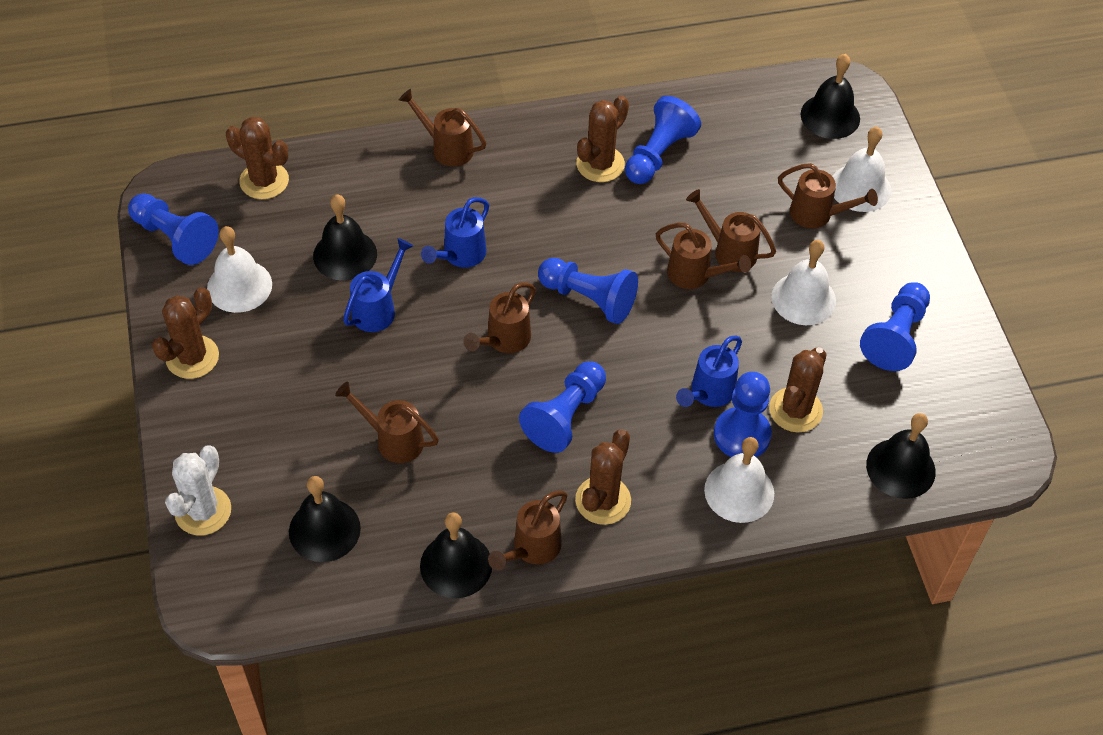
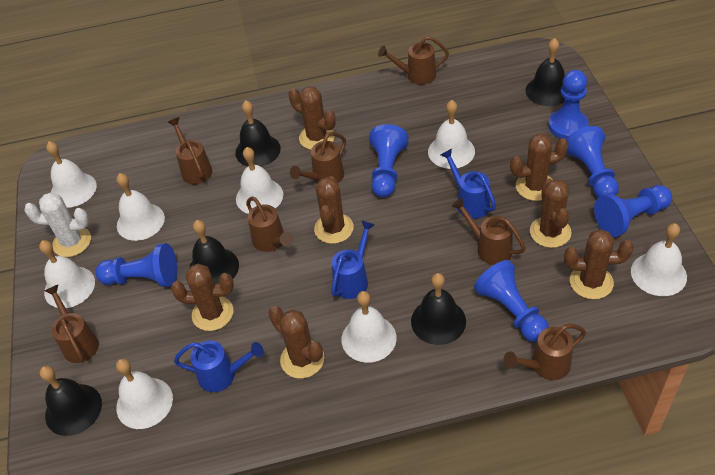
brown cactus: 5 -> 7
white bell: 4 -> 8

